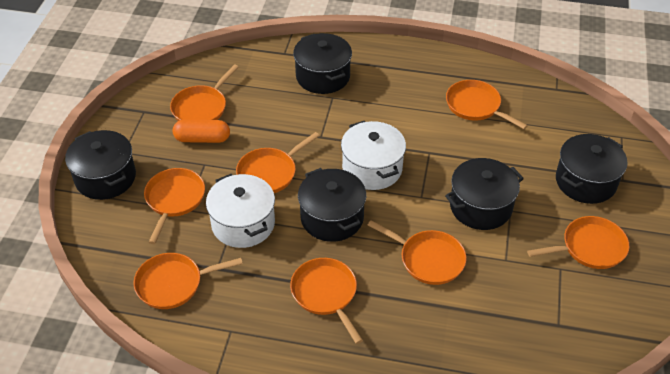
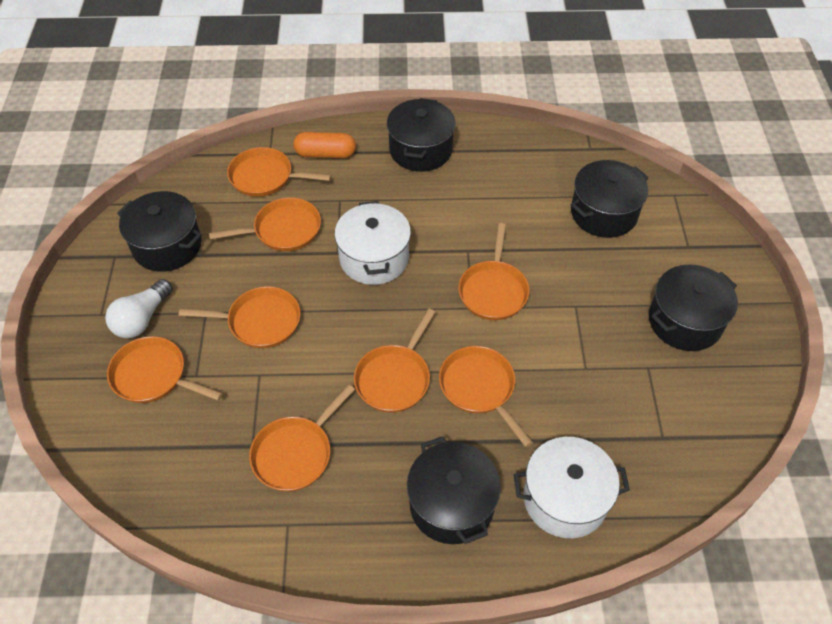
white light bulb: 0 -> 1

